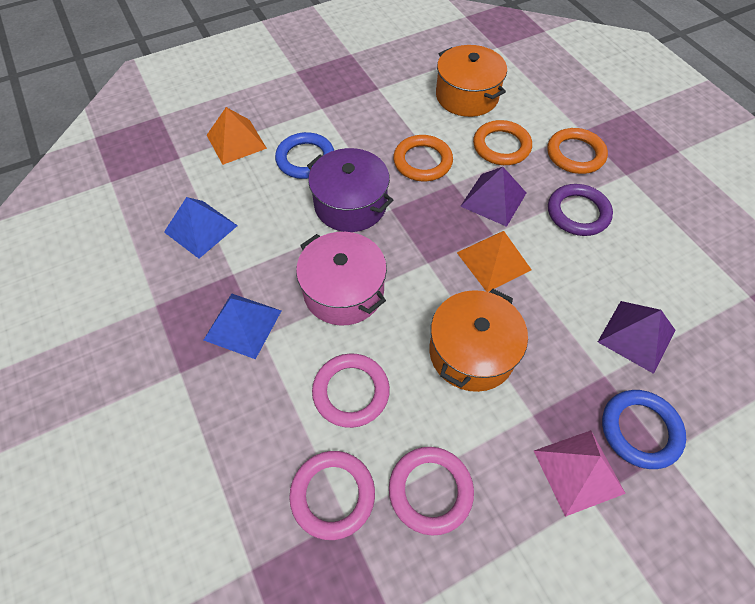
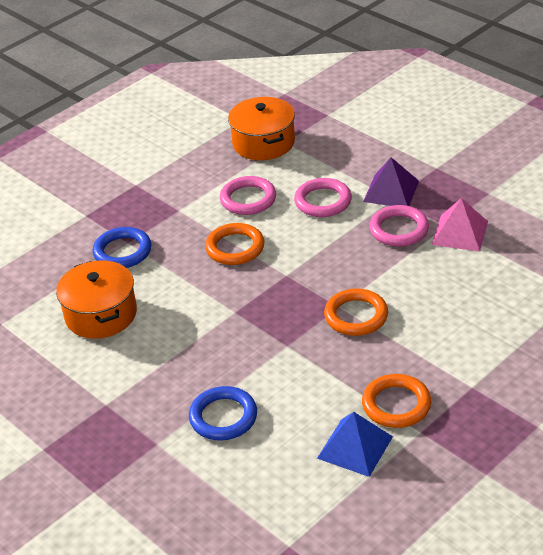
blue pyramid: 2 -> 1
orange pyramid: 2 -> 0
pink pot: 1 -> 0
purple pot: 1 -> 0
purple pyramid: 2 -> 1
purple ring: 1 -> 0

